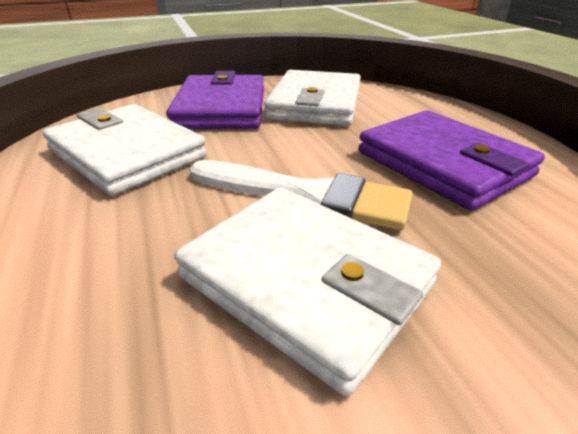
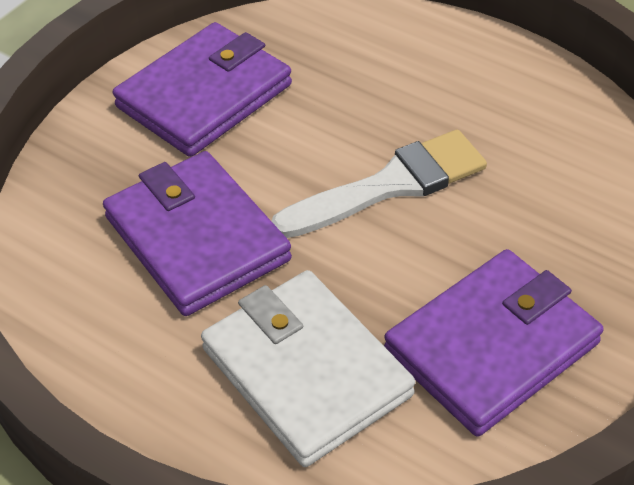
purple wallet: 2 -> 3
white wallet: 3 -> 1

